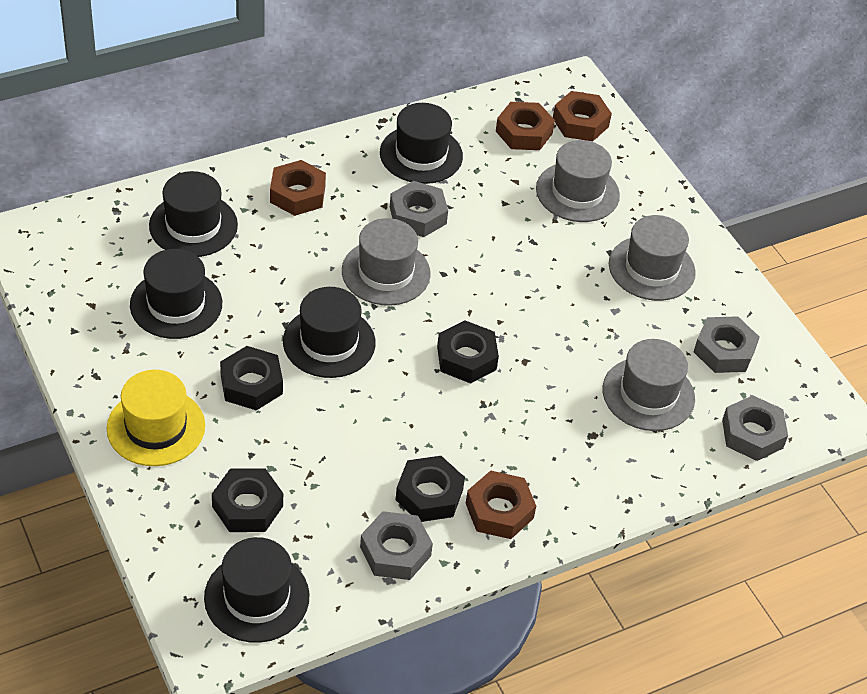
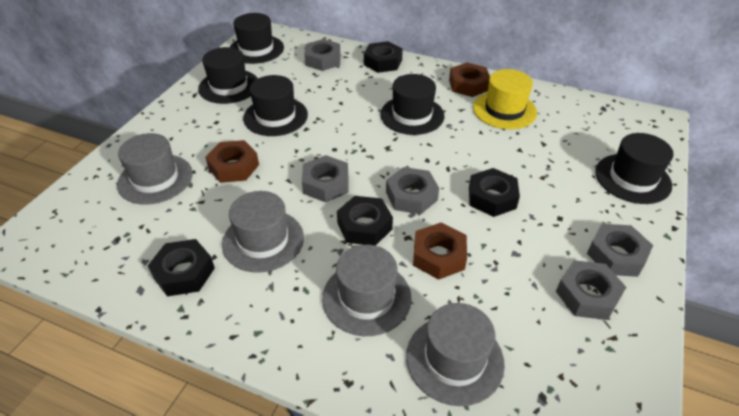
brown nut: 4 -> 3
grey nut: 4 -> 5

